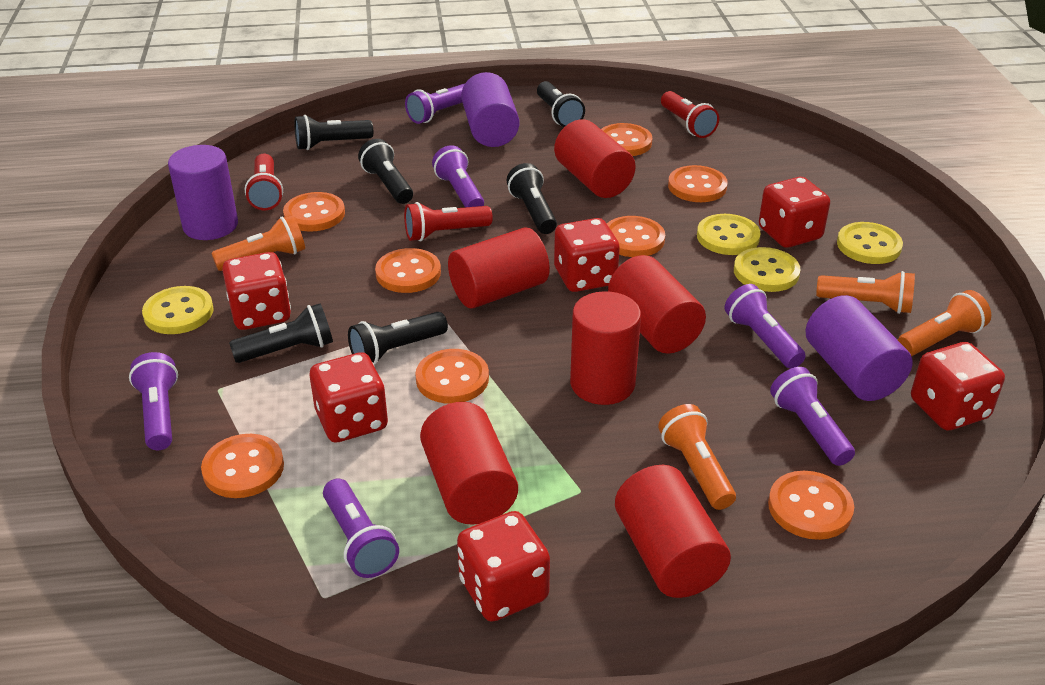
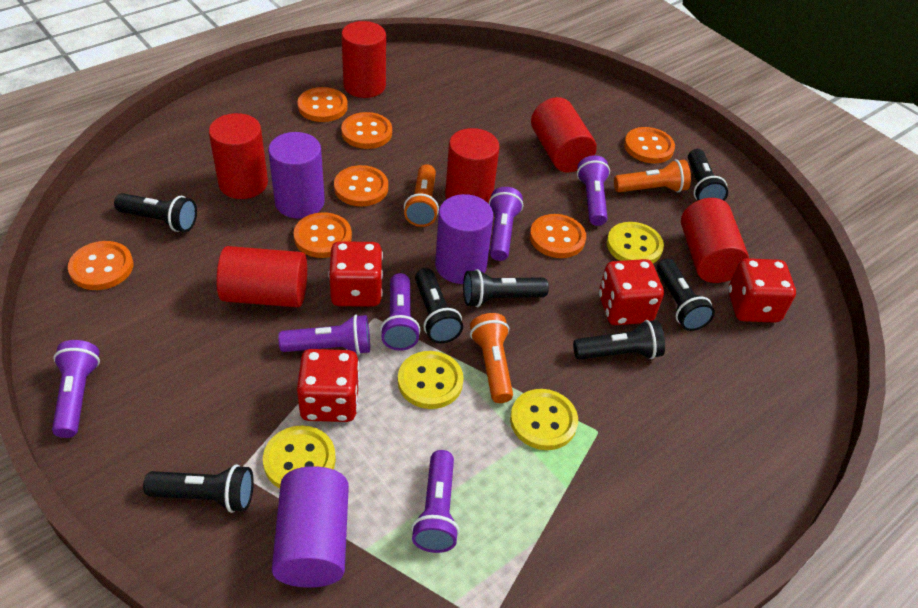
black flashlight: 6 -> 7
orange button: 8 -> 7
orange flashlight: 4 -> 3
red dice: 6 -> 4
red flashlight: 3 -> 0

